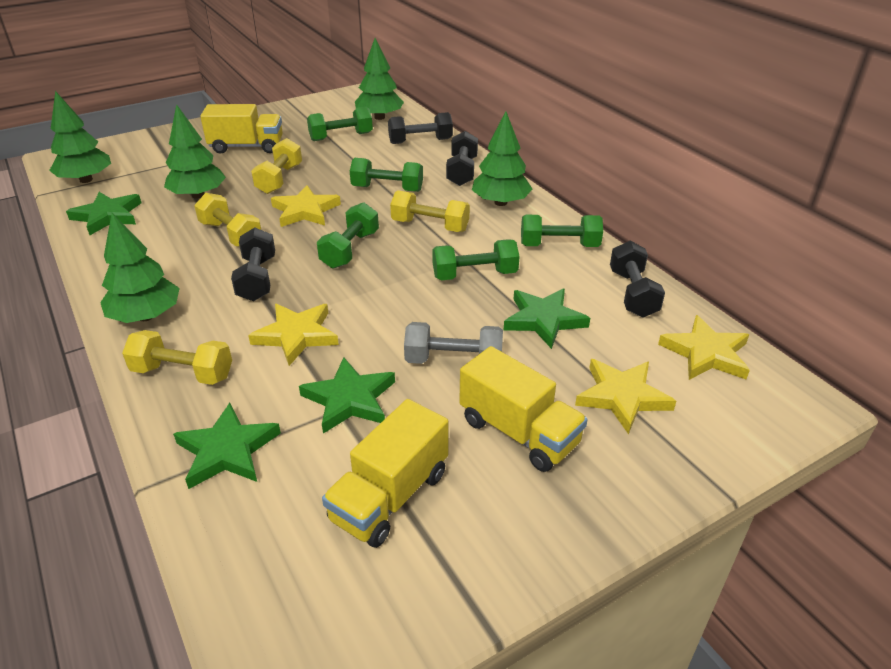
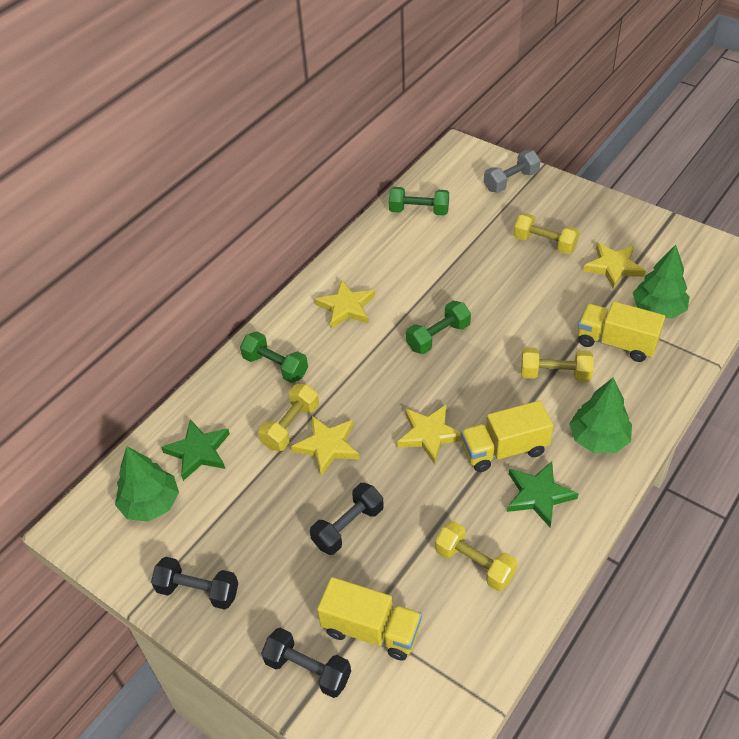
black dumbbell: 4 -> 3
green dumbbell: 5 -> 3
green star: 4 -> 2
green tree: 5 -> 3

